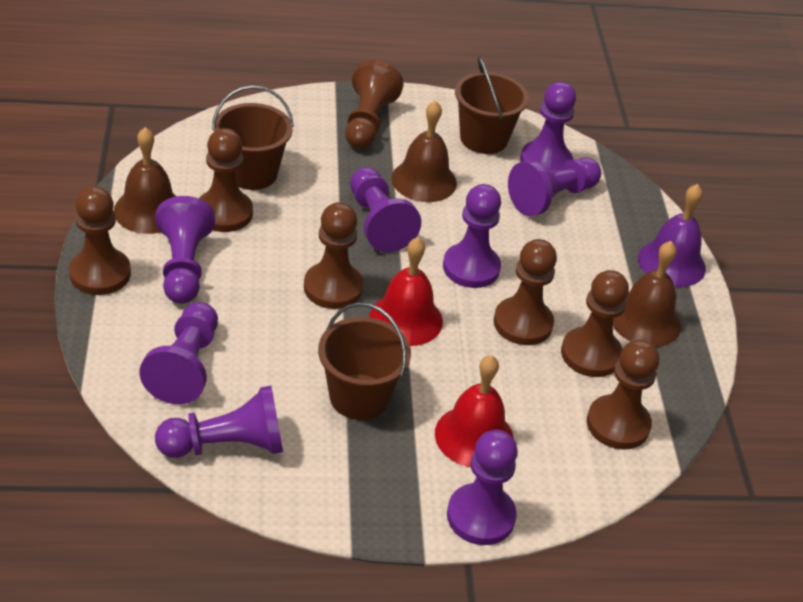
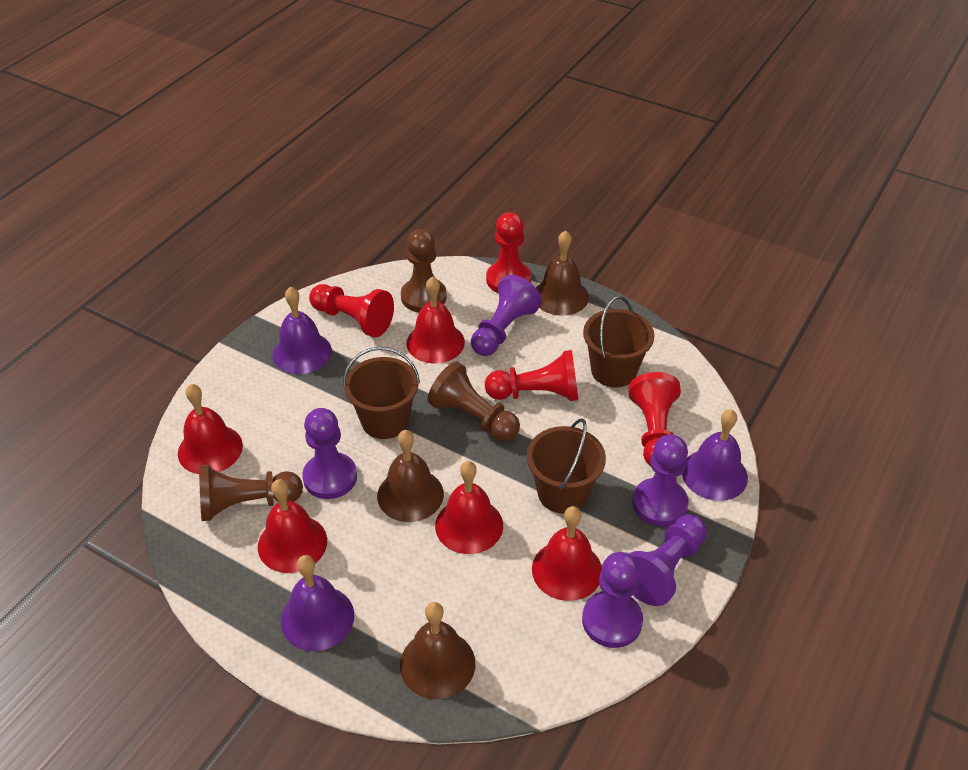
brown pawn: 7 -> 3
purple bell: 1 -> 3
purple pawn: 8 -> 5
red bell: 2 -> 5
red pawn: 0 -> 4

